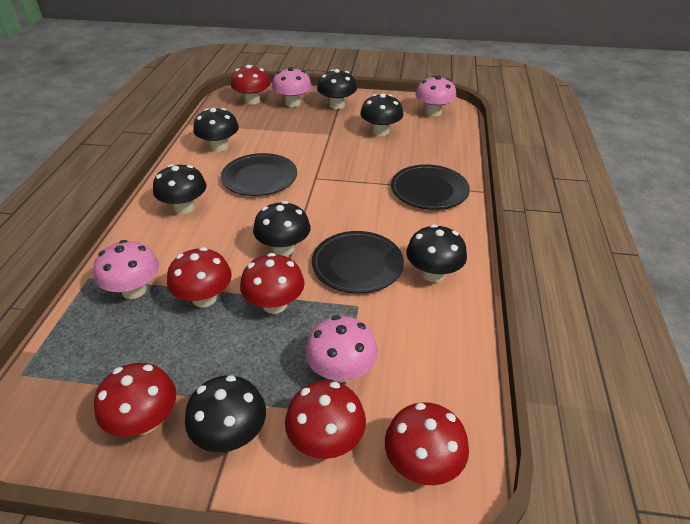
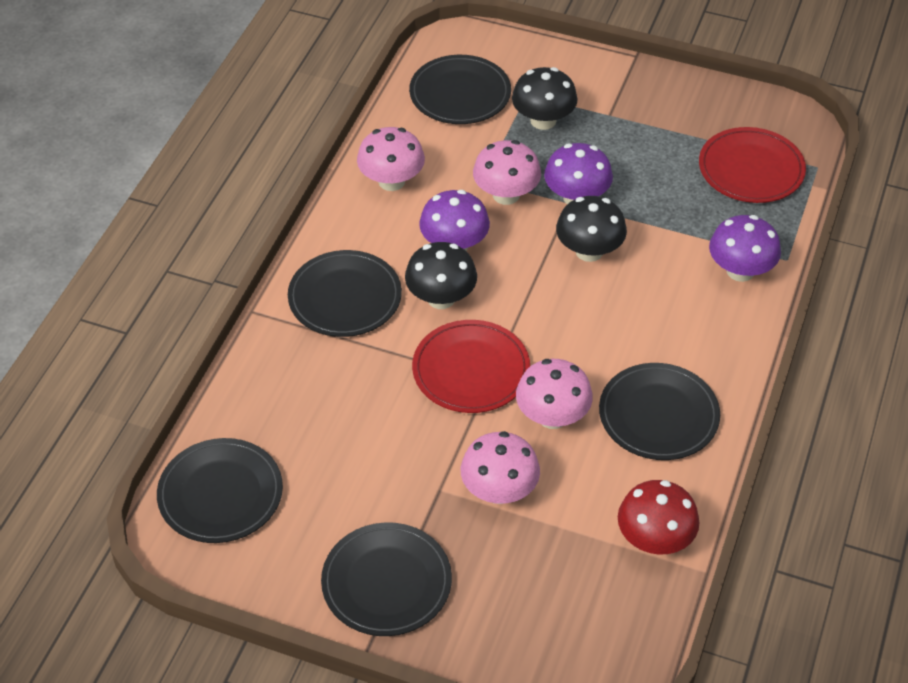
black mushroom: 7 -> 3
black plate: 3 -> 5
purple mushroom: 0 -> 3
red mushroom: 6 -> 1
red plate: 0 -> 2

